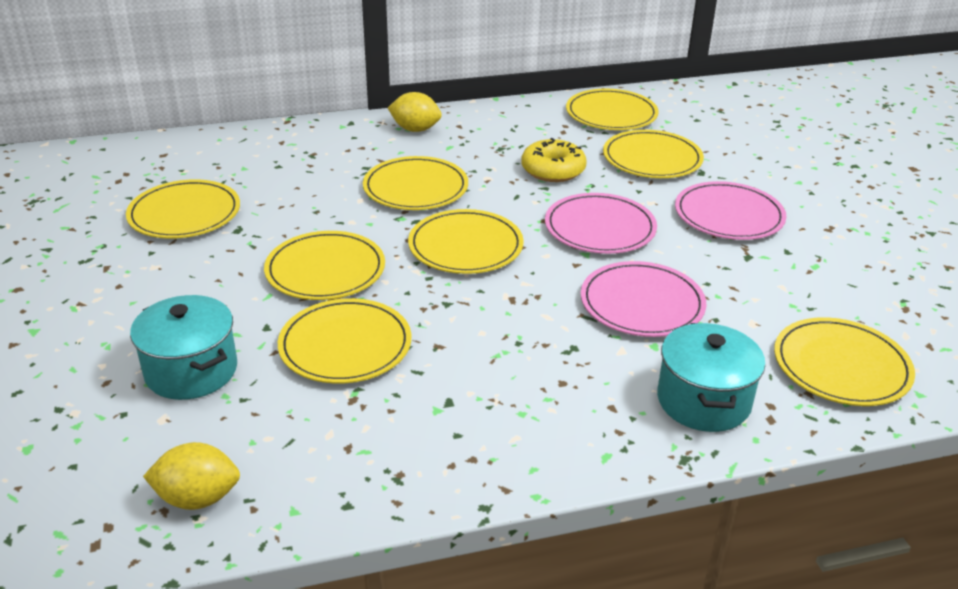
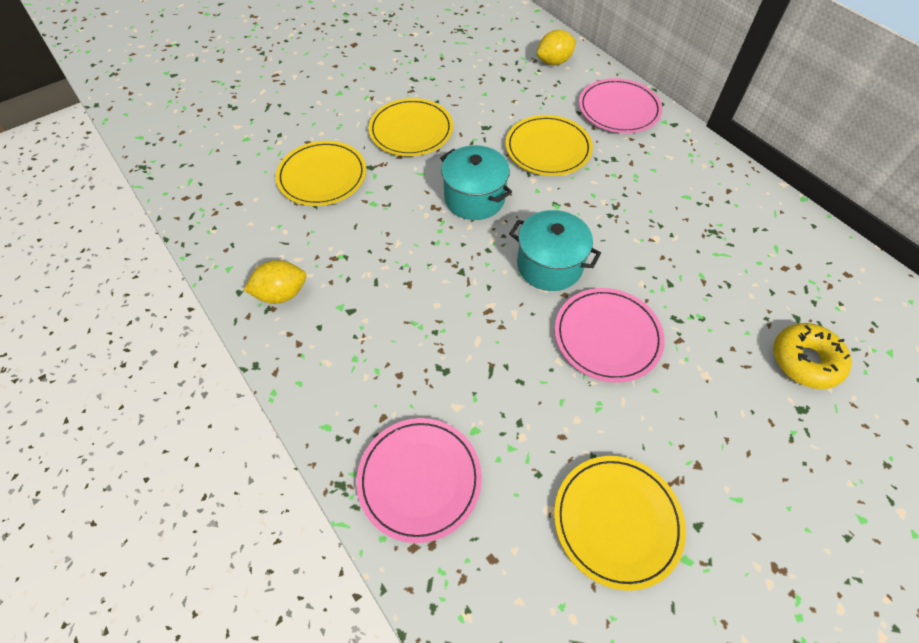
yellow plate: 8 -> 4

